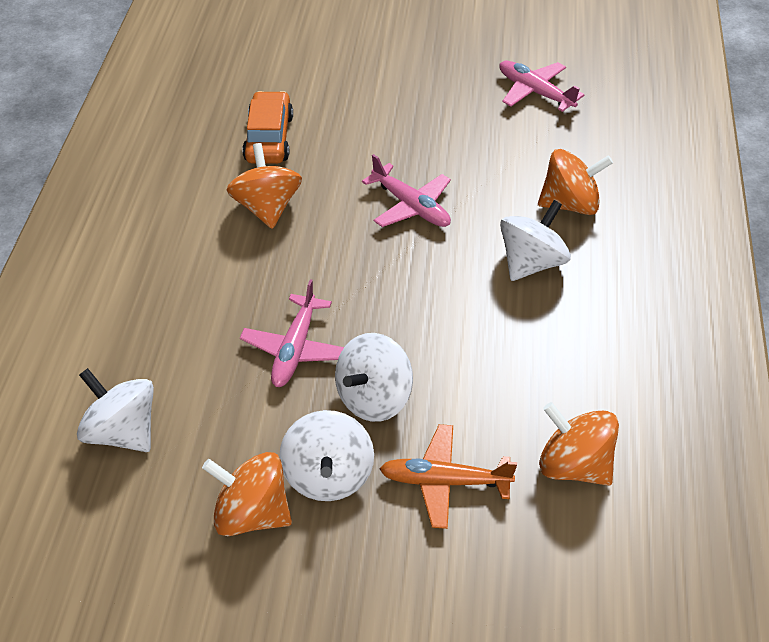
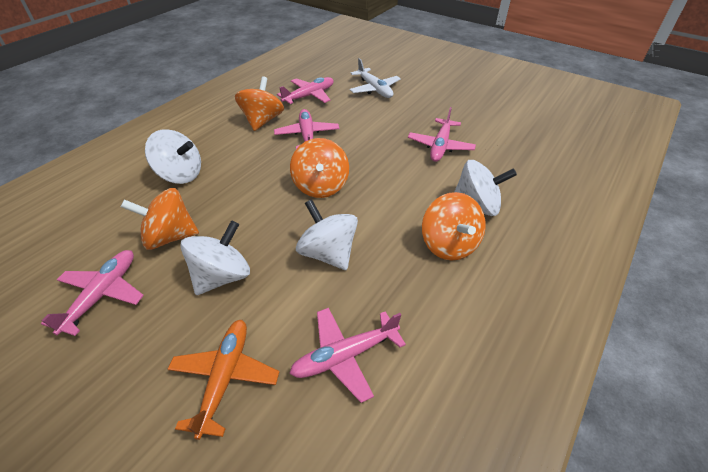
orange car: 1 -> 0
pink plane: 3 -> 5
white plane: 0 -> 1

